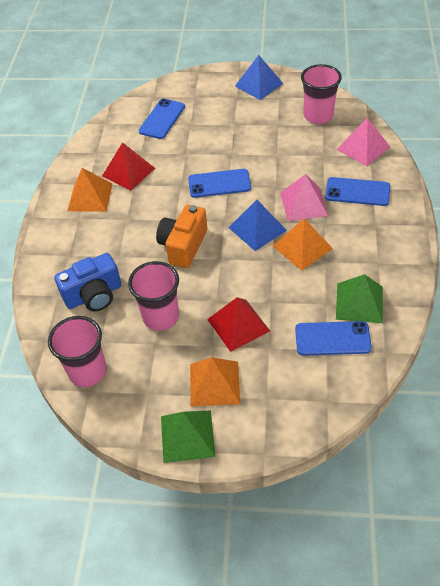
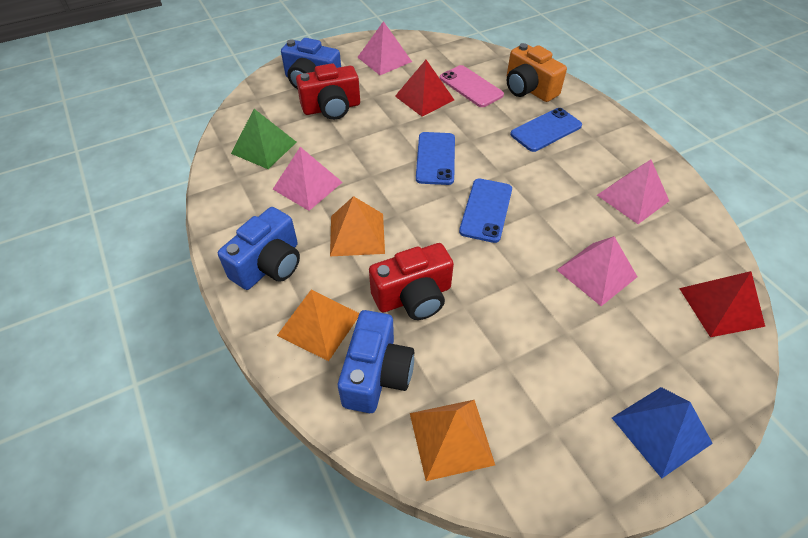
blue camera: 1 -> 3
blue phone: 4 -> 3
blue pyramid: 2 -> 1
green pyramid: 2 -> 1
pink cup: 3 -> 0
pink phone: 0 -> 1
pink pyramid: 2 -> 4
red camera: 0 -> 2

